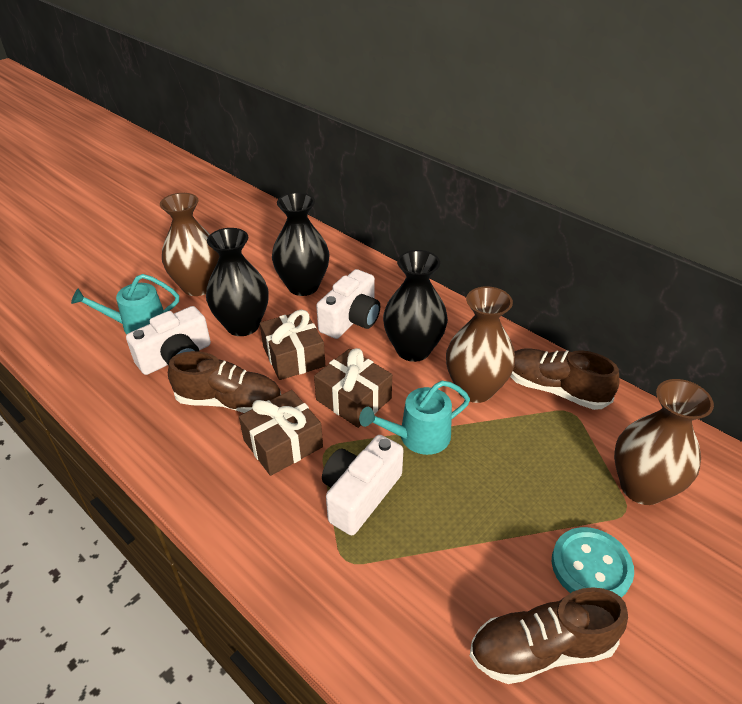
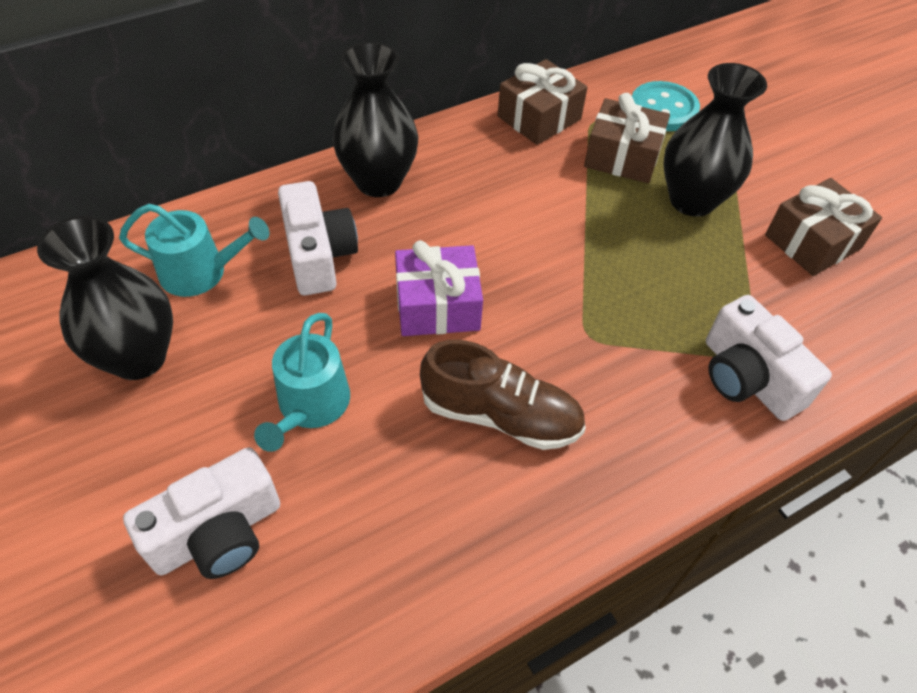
brown shoe: 3 -> 1
brown vase: 3 -> 0
purple gift: 0 -> 1

